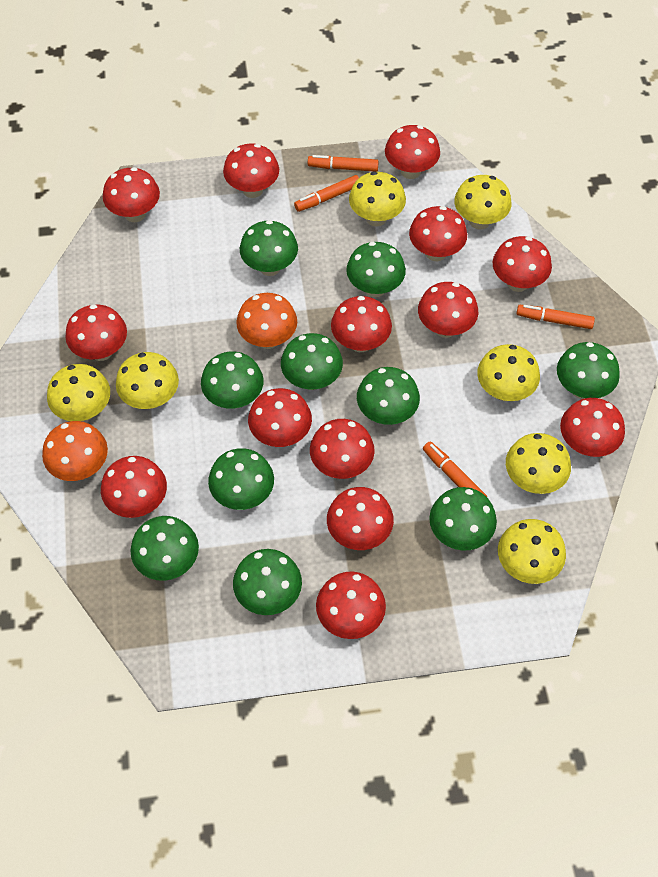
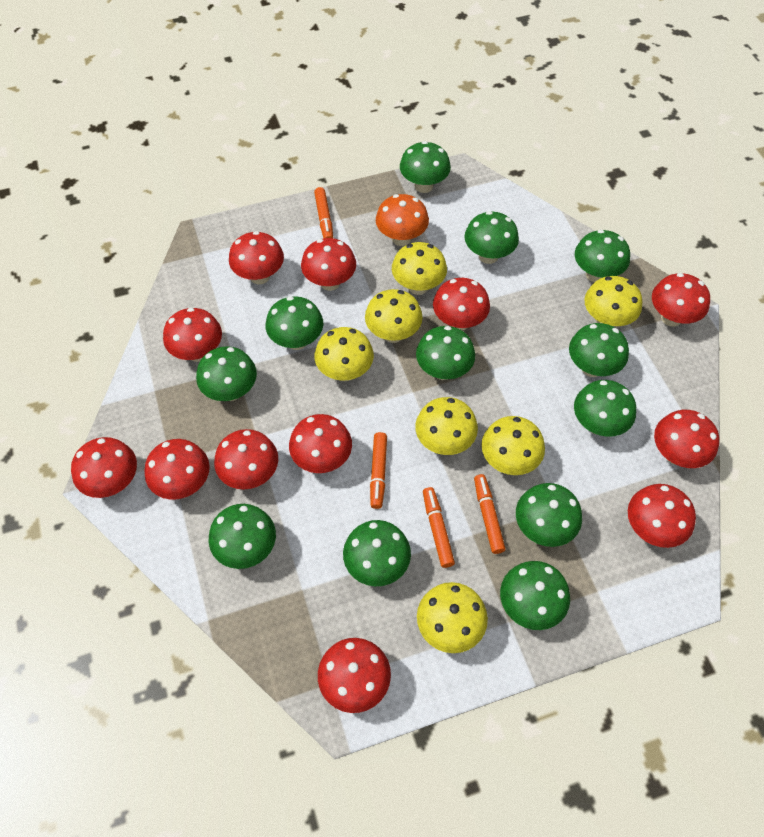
green mushroom: 10 -> 12
orange mushroom: 2 -> 1
red mushroom: 14 -> 12

